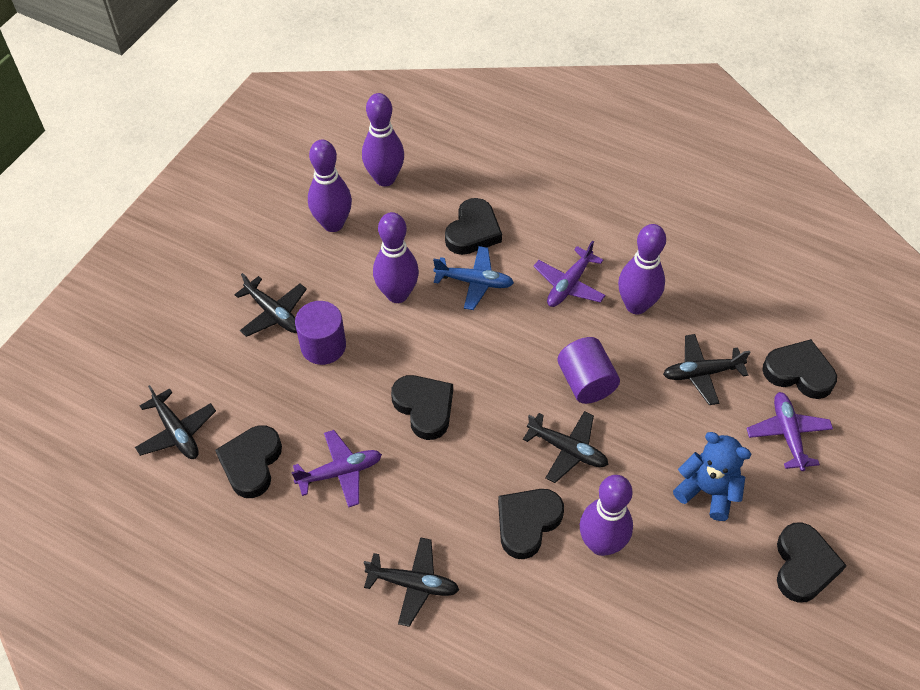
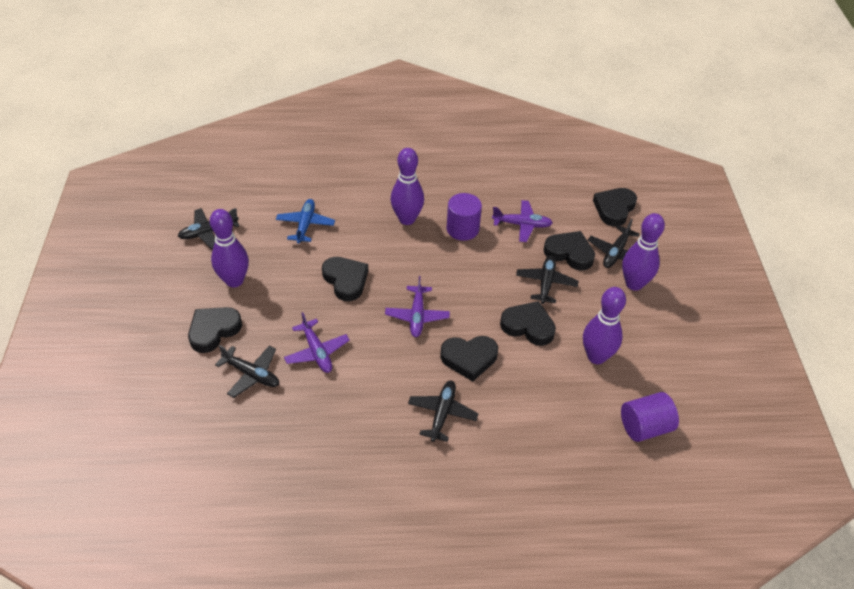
blue teddy bear: 1 -> 0
purple bowling pin: 5 -> 4

